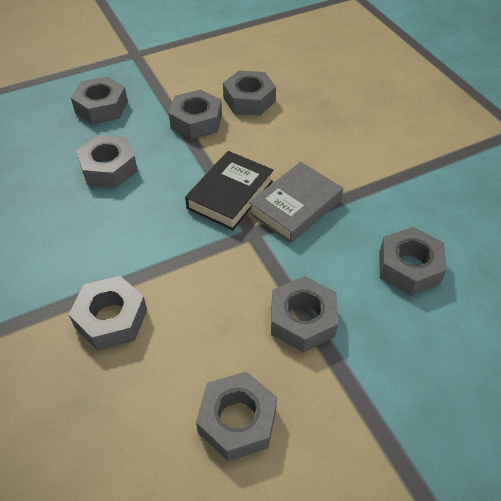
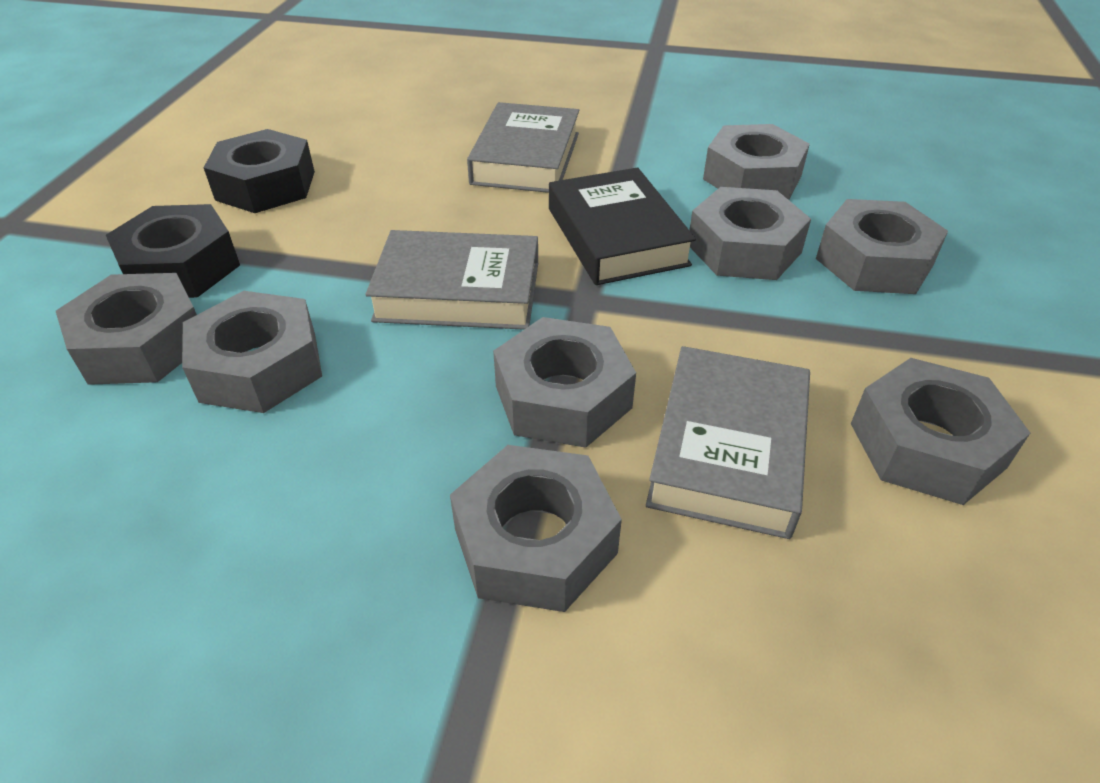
black nut: 0 -> 2
grey book: 1 -> 3

